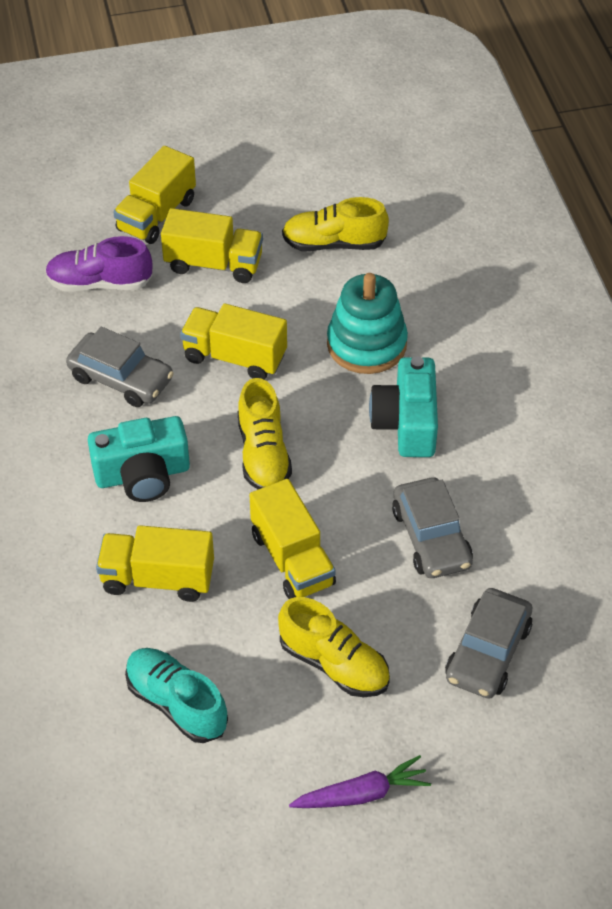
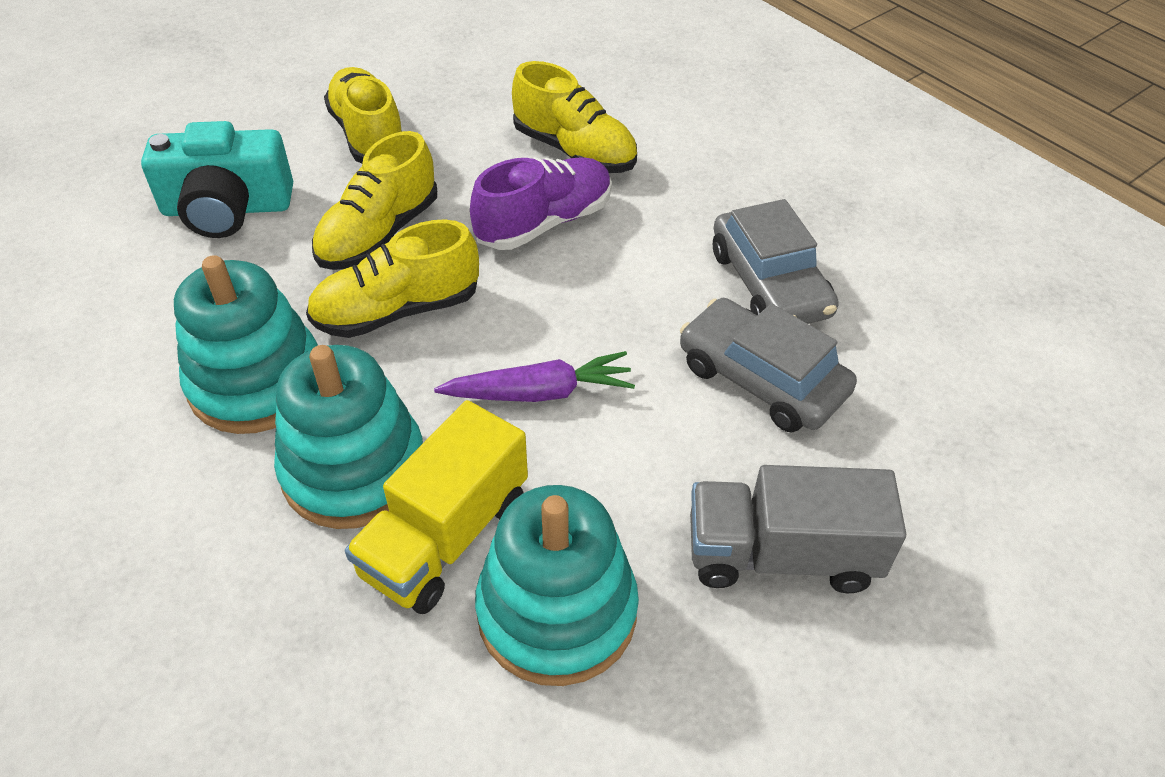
grey car: 3 -> 2
grey truck: 0 -> 1
turquoise camera: 2 -> 1
turquoise shoe: 1 -> 0
turquoise stacking toy: 1 -> 3
yellow shoe: 3 -> 4
yellow truck: 5 -> 1

